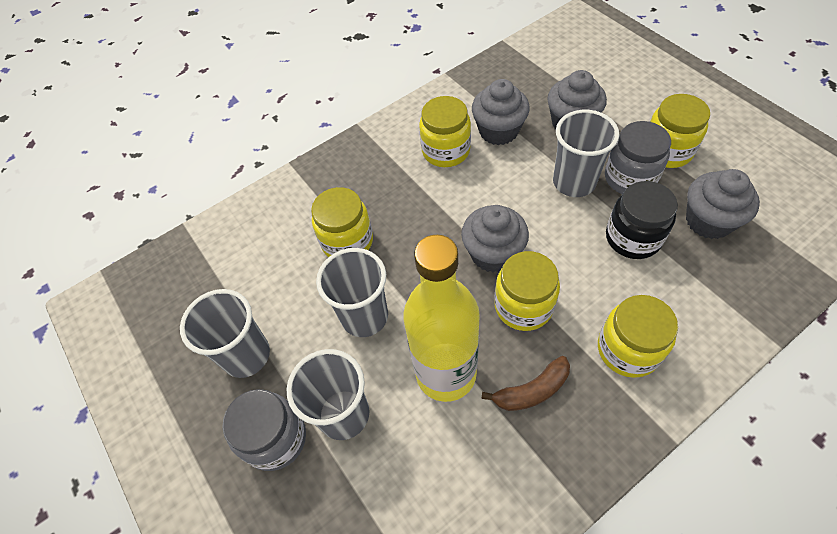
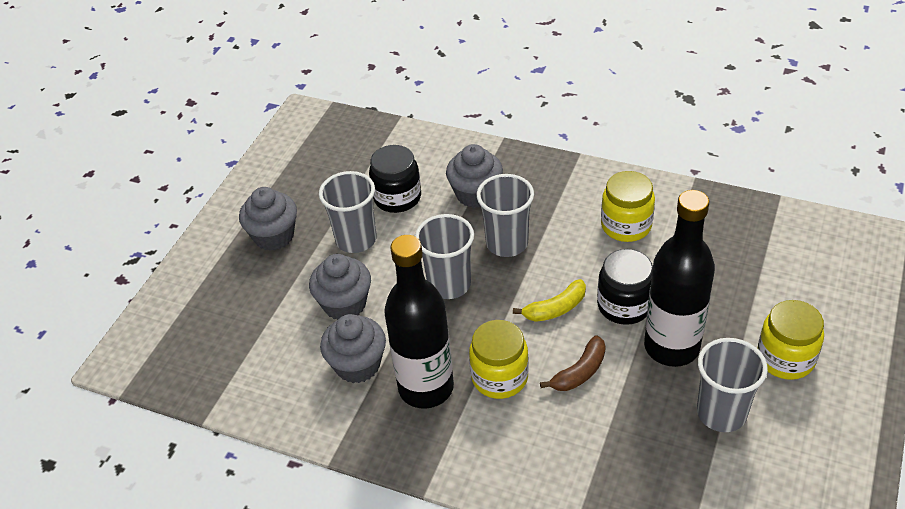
black bottle: 0 -> 2
black jar: 1 -> 2
grey jar: 2 -> 0
yellow banana: 0 -> 1
yellow bottle: 1 -> 0
yellow jar: 5 -> 3

